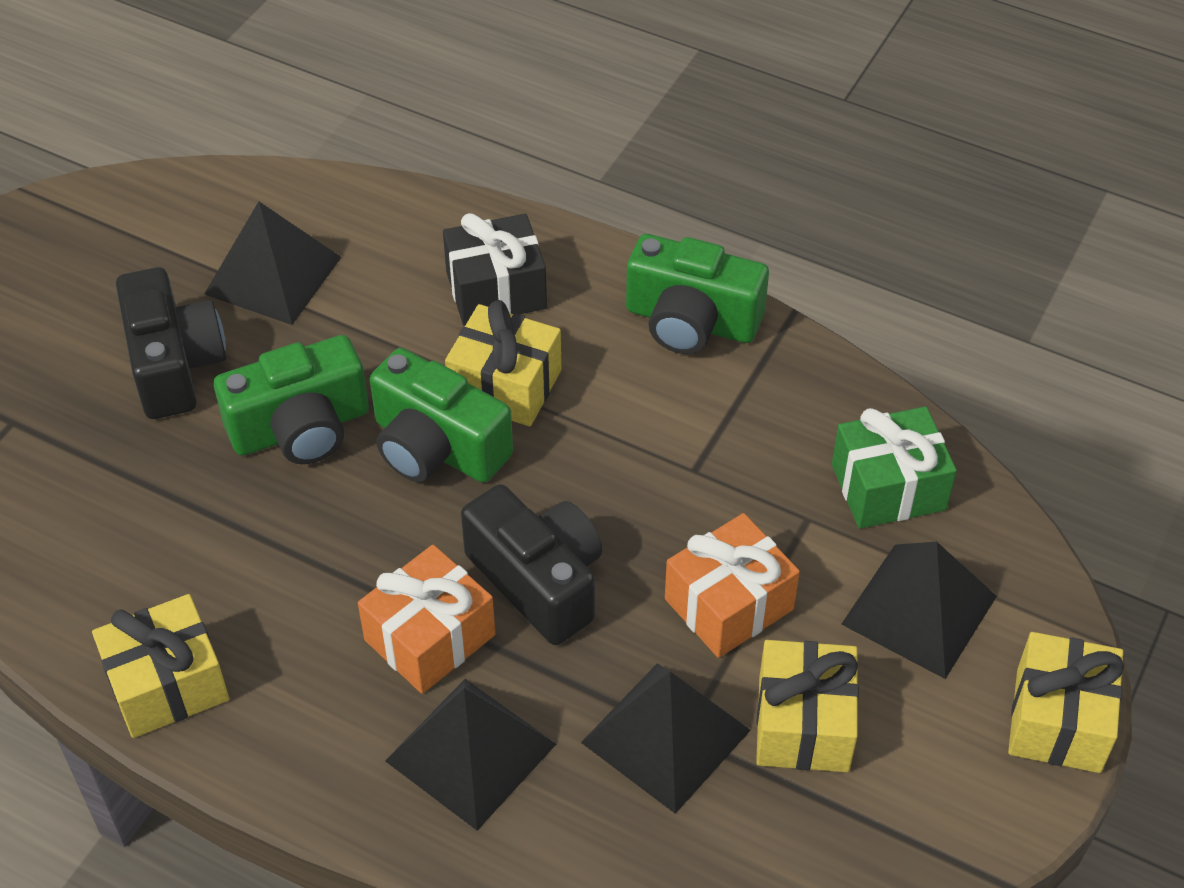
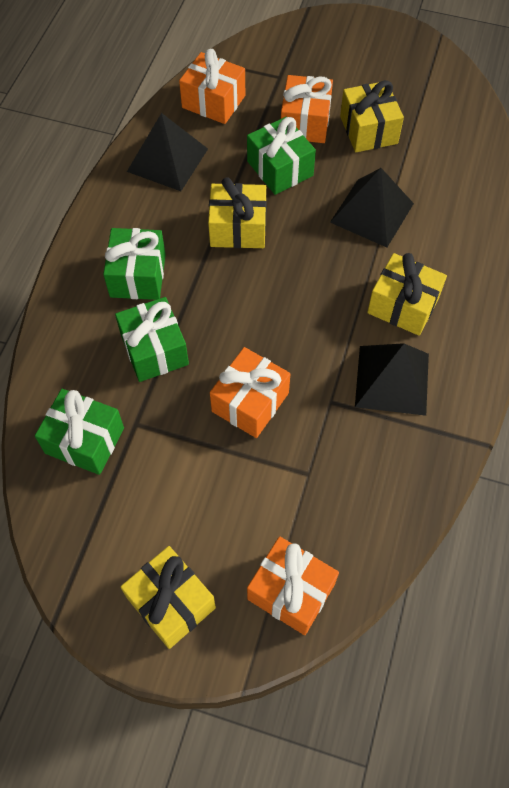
black camera: 2 -> 0
black gift: 1 -> 0
black pyramid: 4 -> 3
green camera: 3 -> 0
green gift: 1 -> 4
orange gift: 2 -> 4

